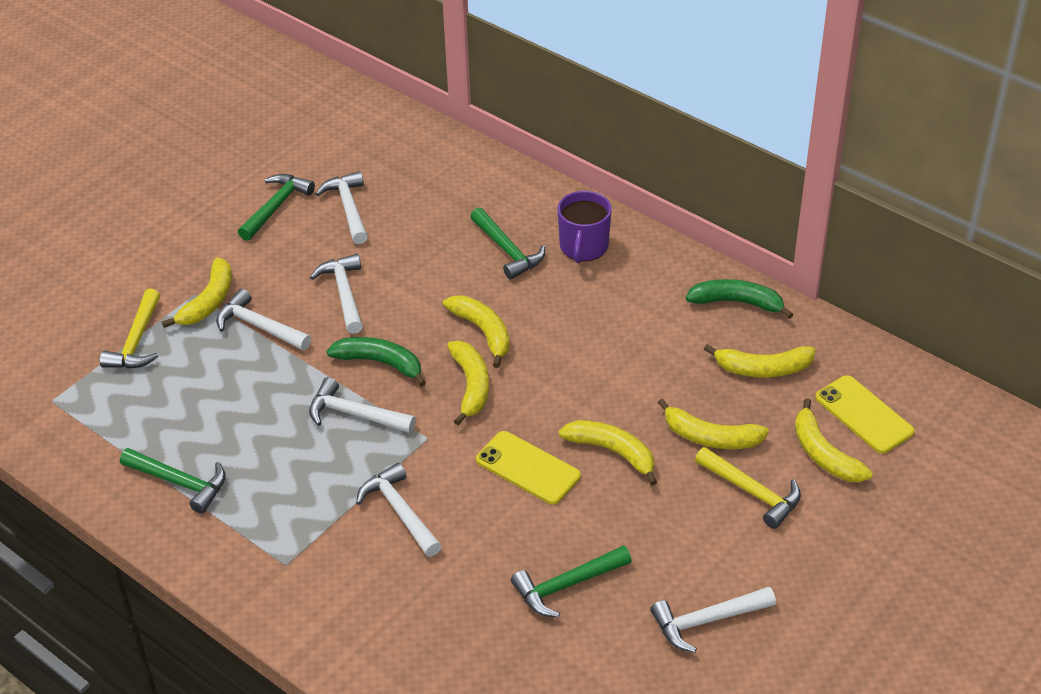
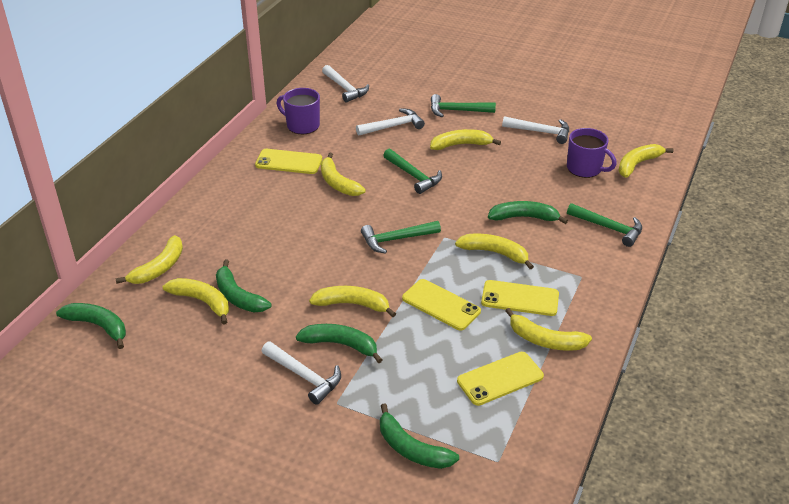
green banana: 2 -> 5
purple mug: 1 -> 2
white hammer: 6 -> 4
yellow banana: 7 -> 8
yellow hammer: 2 -> 0
yellow phone: 2 -> 4

